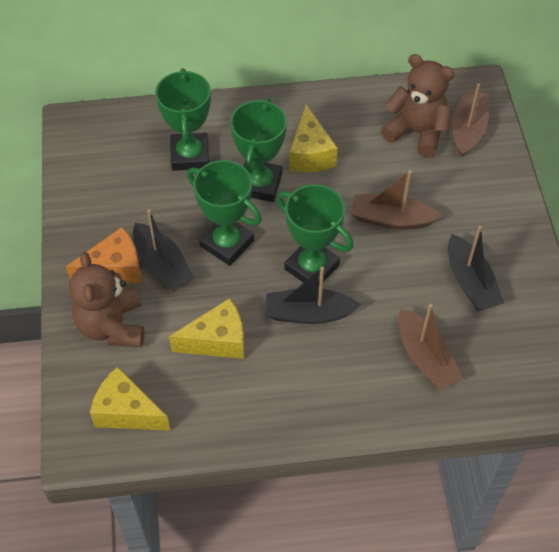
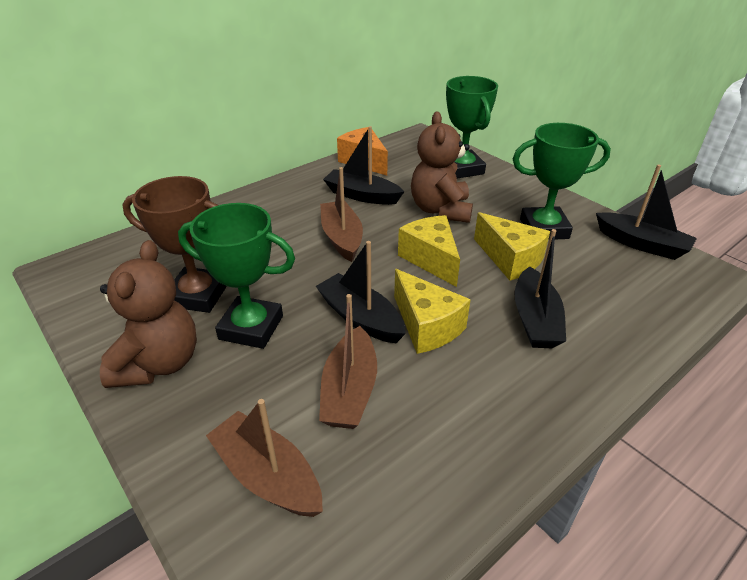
black boat: 3 -> 4
brown trophy: 0 -> 1
green trophy: 4 -> 3

